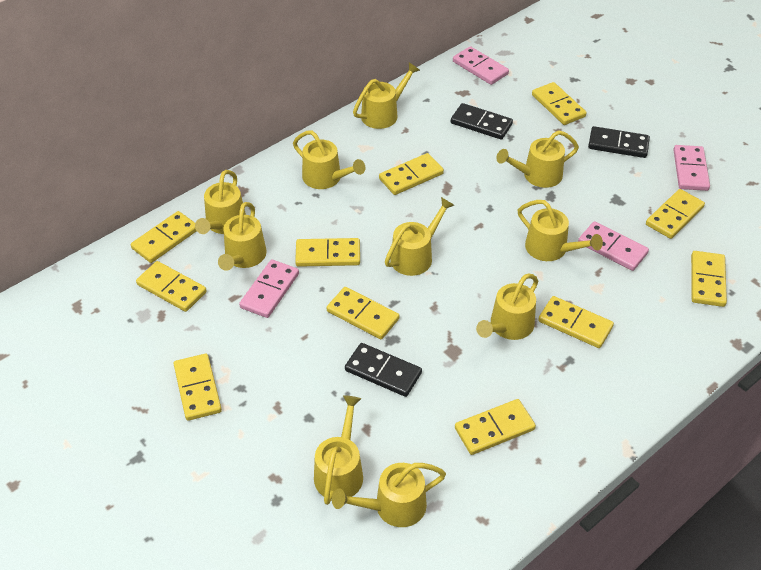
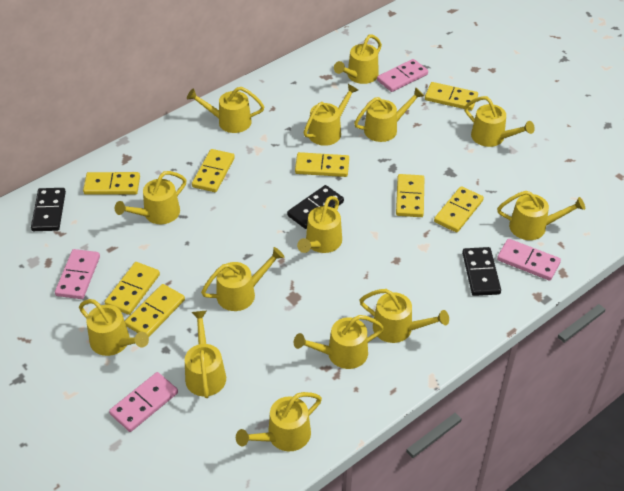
yellow domino: 11 -> 8
yellow watering can: 10 -> 14

